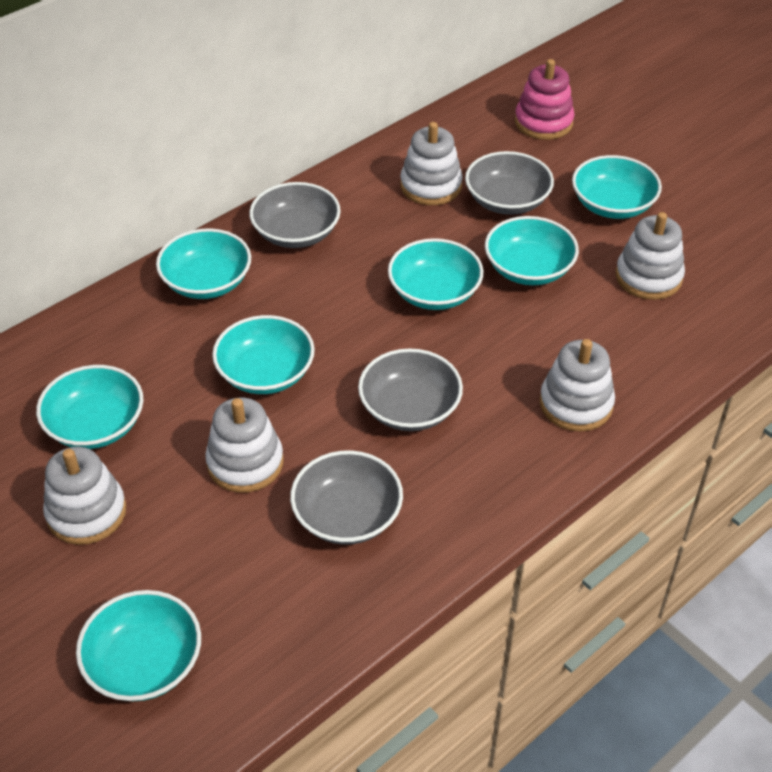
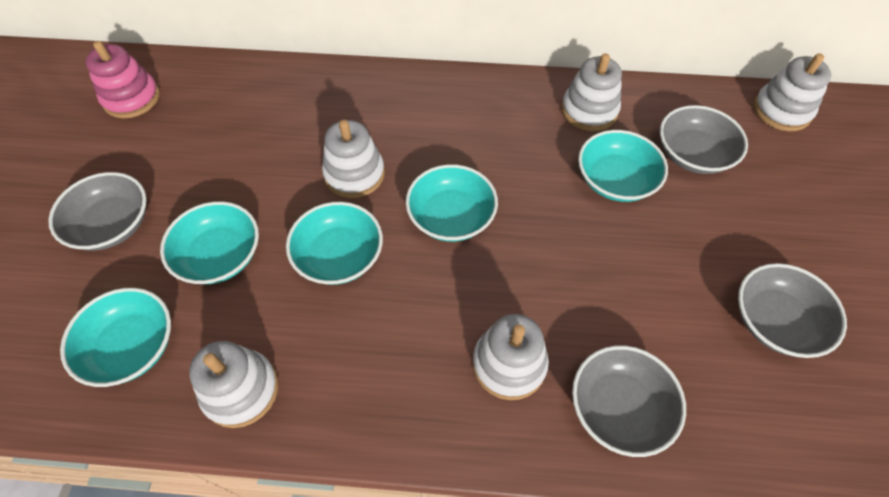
turquoise bowl: 7 -> 5

